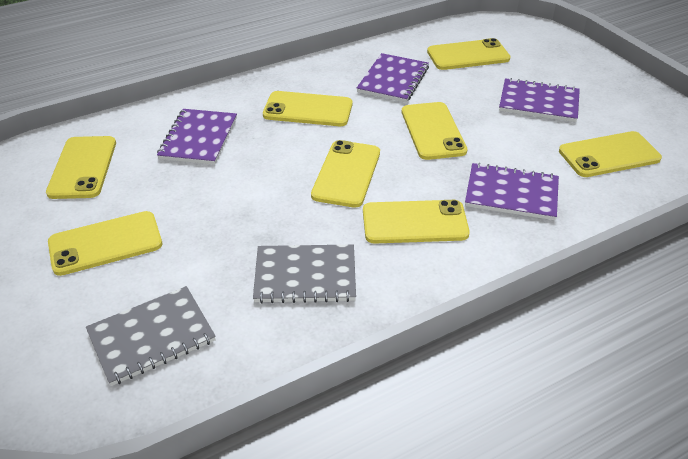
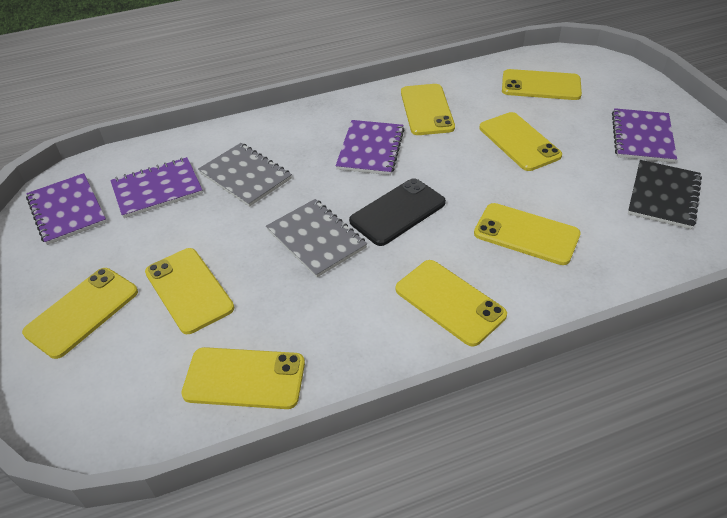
black notebook: 0 -> 1
black phone: 0 -> 1

